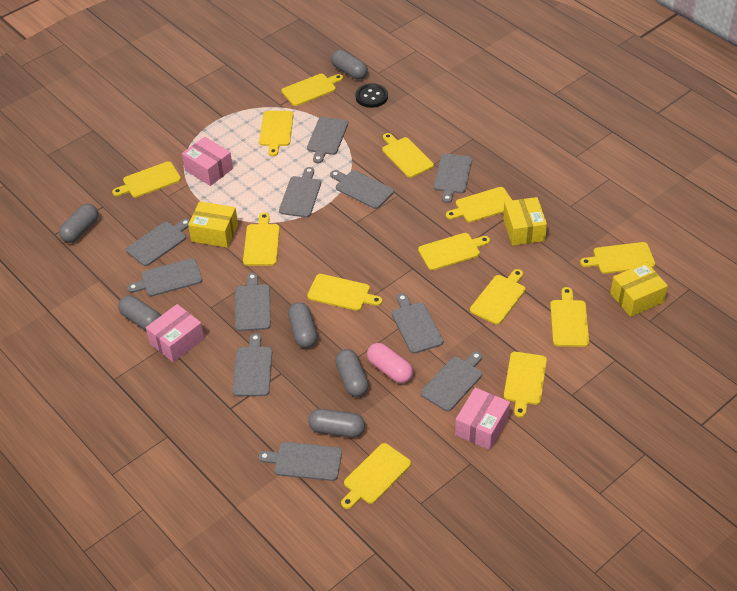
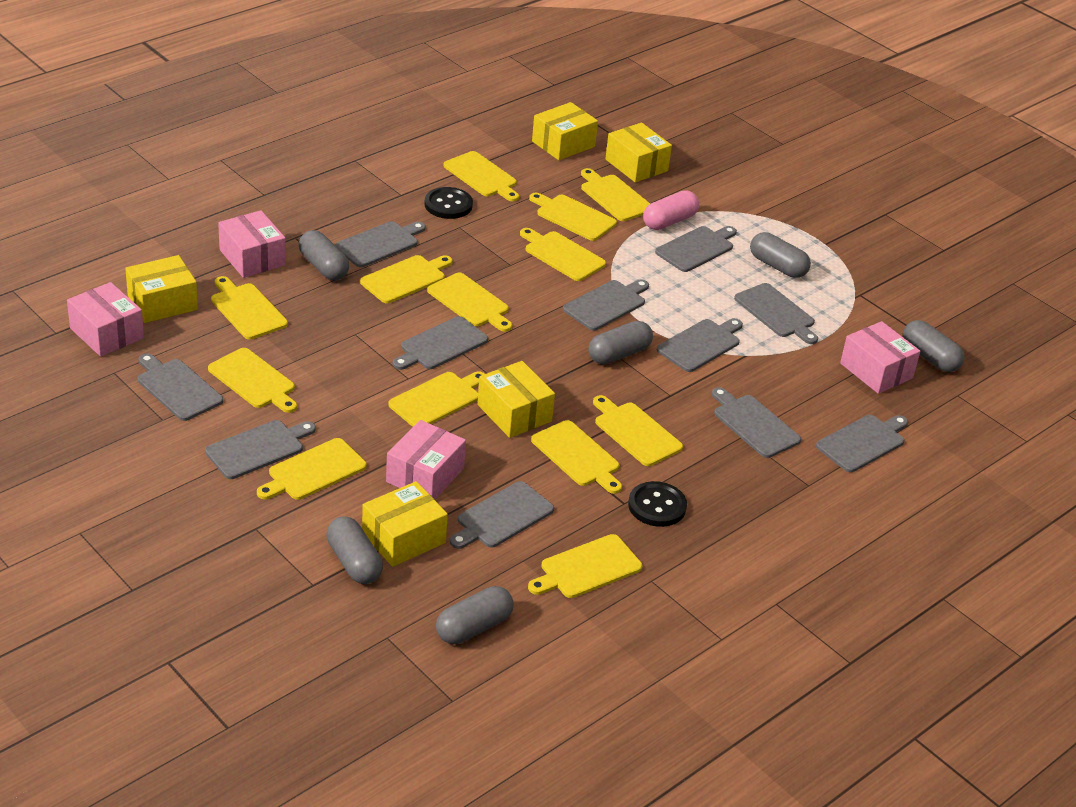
black button: 1 -> 2
pink box: 3 -> 4
yellow box: 3 -> 5

